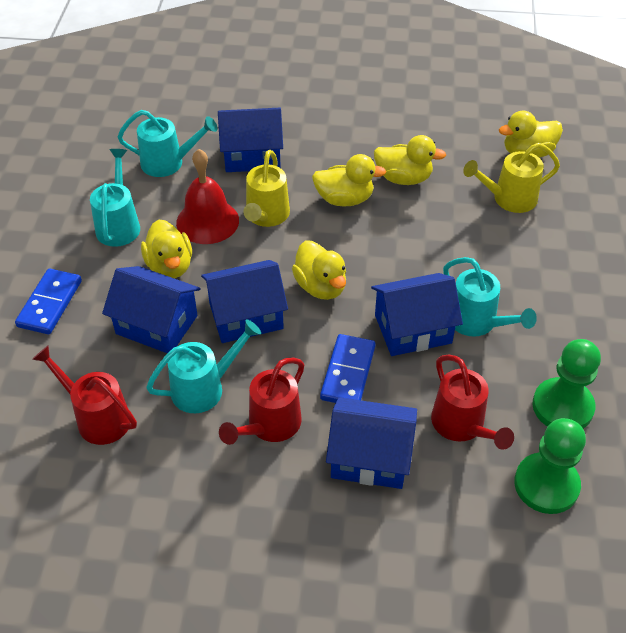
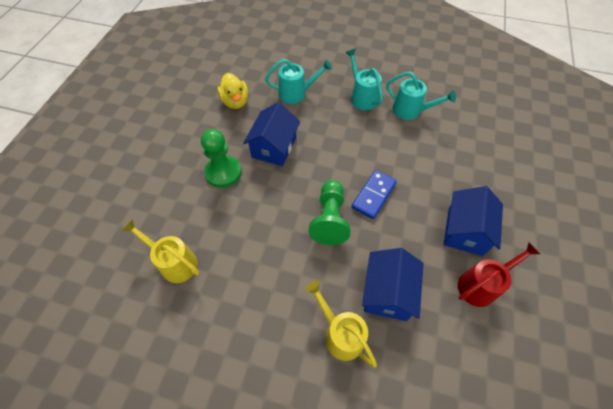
blue domino: 2 -> 1
blue house: 5 -> 3
red bell: 1 -> 0
red watering can: 3 -> 1
turquoise watering can: 4 -> 3
yellow duck: 5 -> 1

